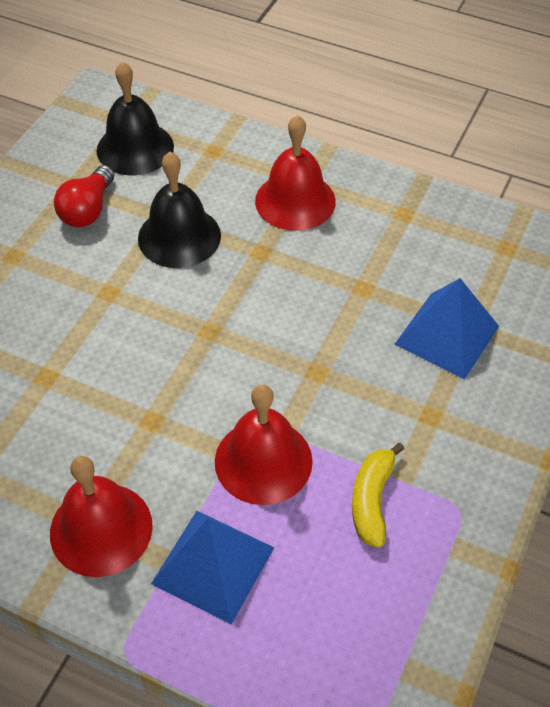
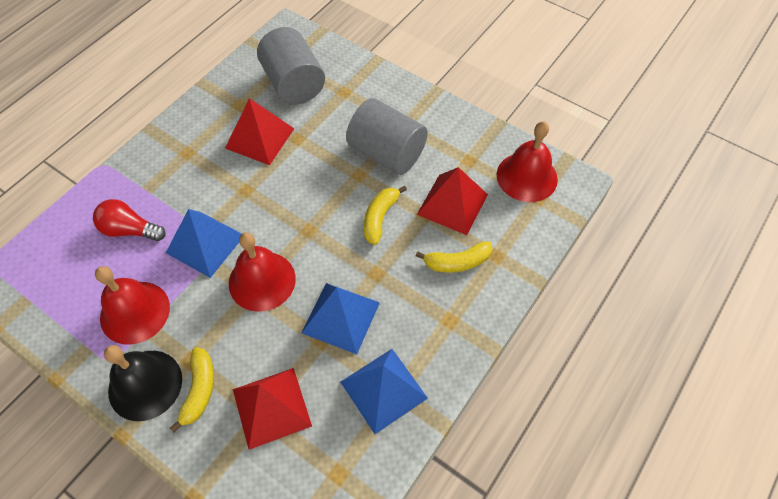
black bell: 2 -> 1
blue pyramid: 2 -> 3
grey cylinder: 0 -> 2
red pyramid: 0 -> 3
yellow banana: 1 -> 3

